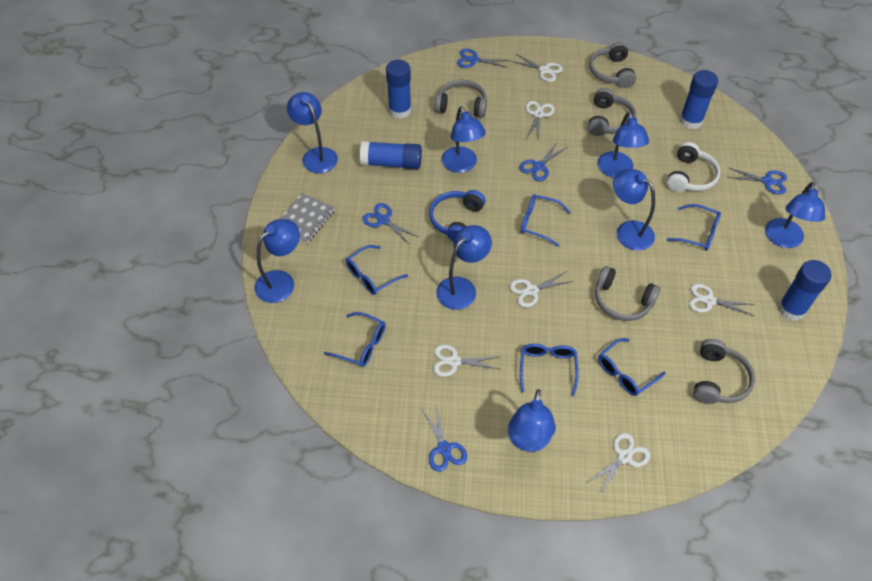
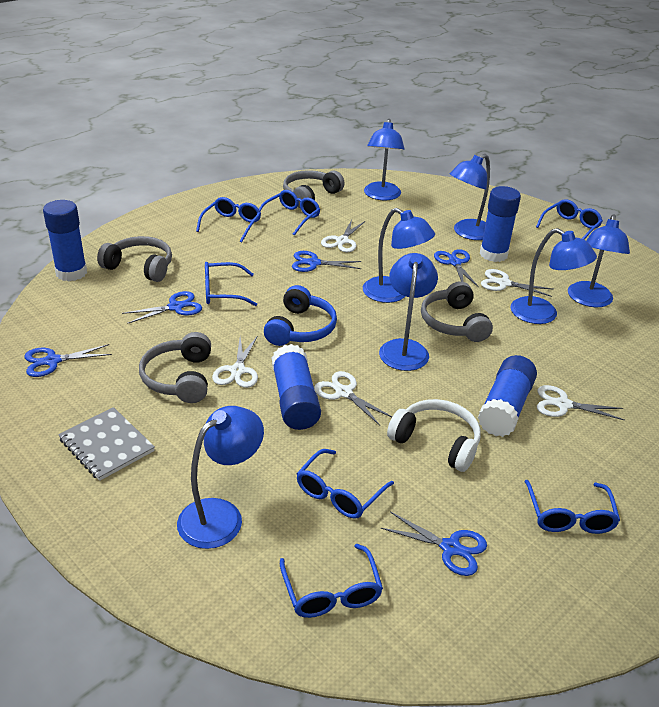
blue glasses: 6 -> 7
blue lamp: 8 -> 7
grey headphones: 5 -> 4
white scissors: 6 -> 5

